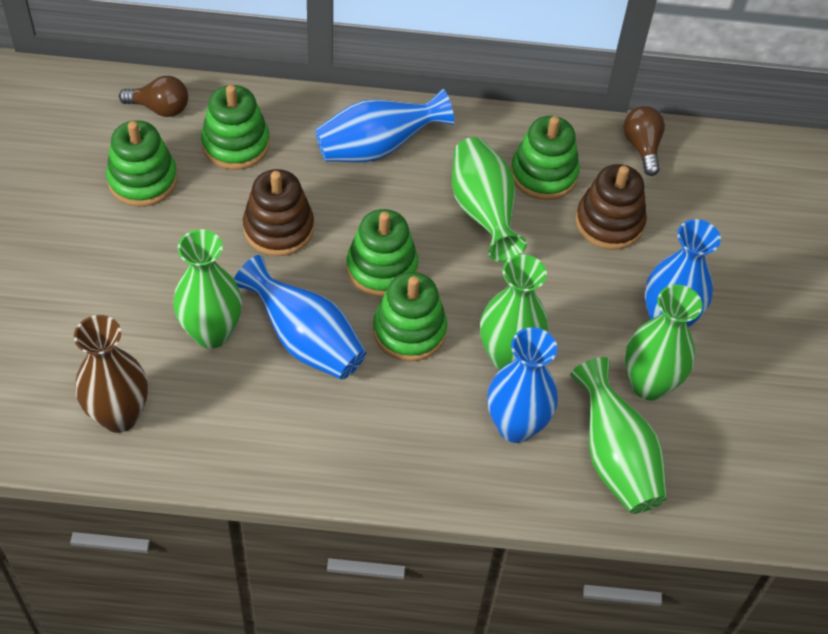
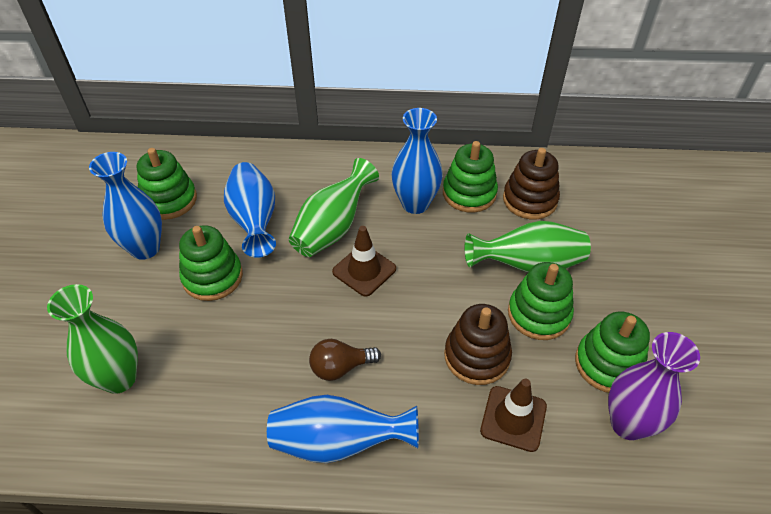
brown light bulb: 2 -> 1
brown traffic cone: 0 -> 2
brown vase: 1 -> 0
green vase: 5 -> 3
purple vase: 0 -> 1

